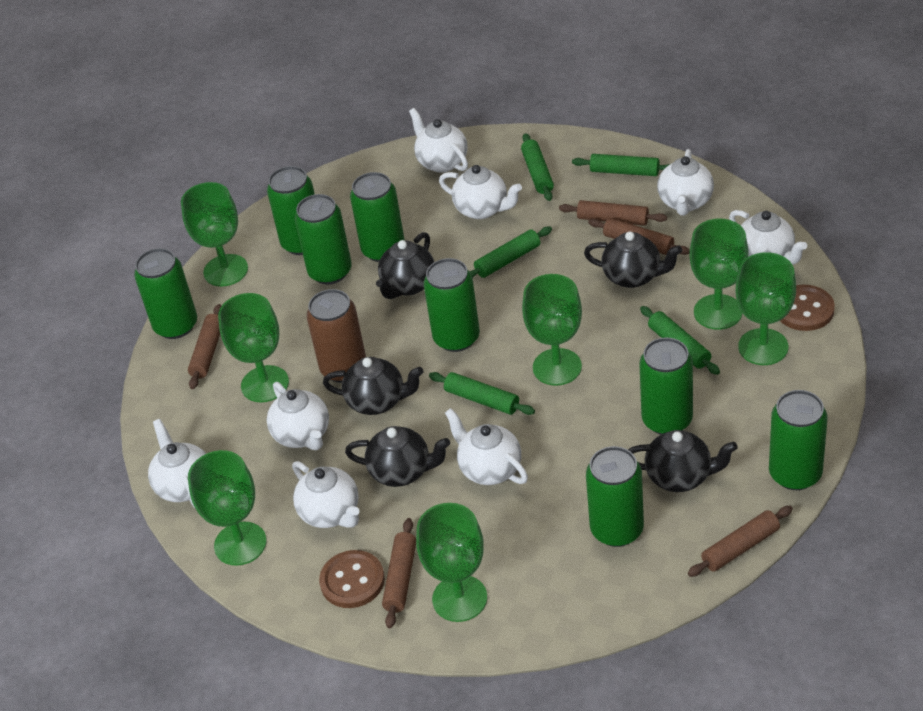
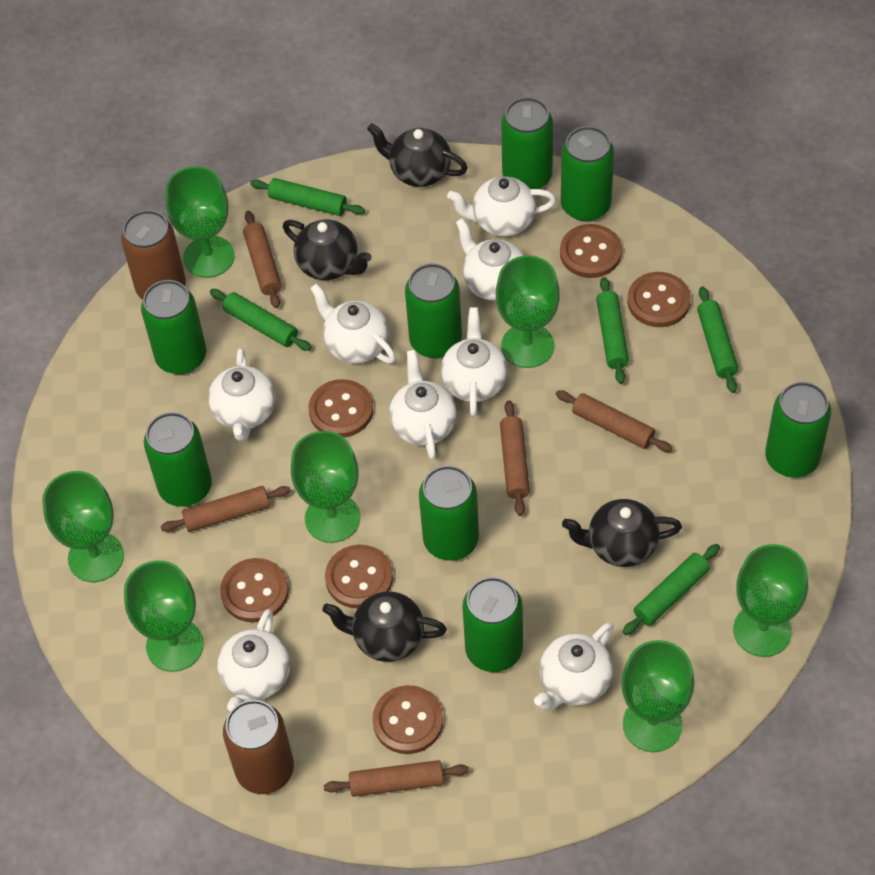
black teapot: 5 -> 4
brown button: 2 -> 6
brown can: 1 -> 2

